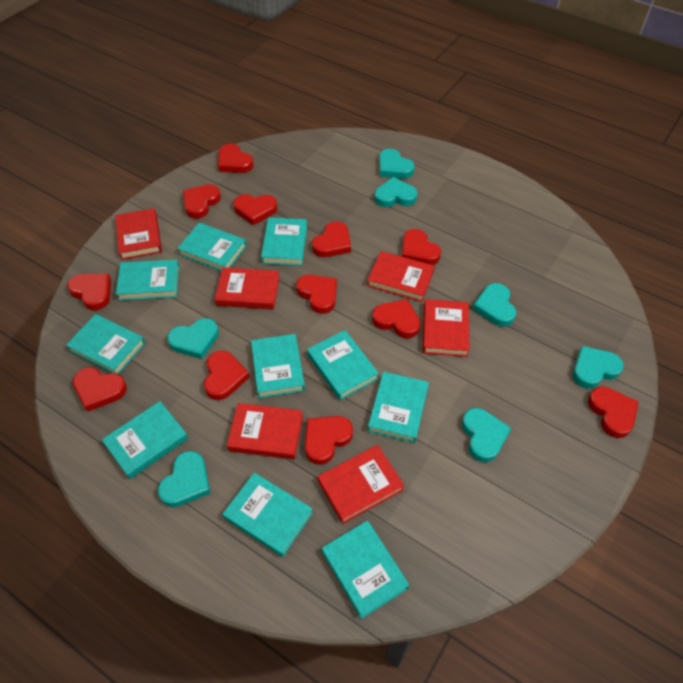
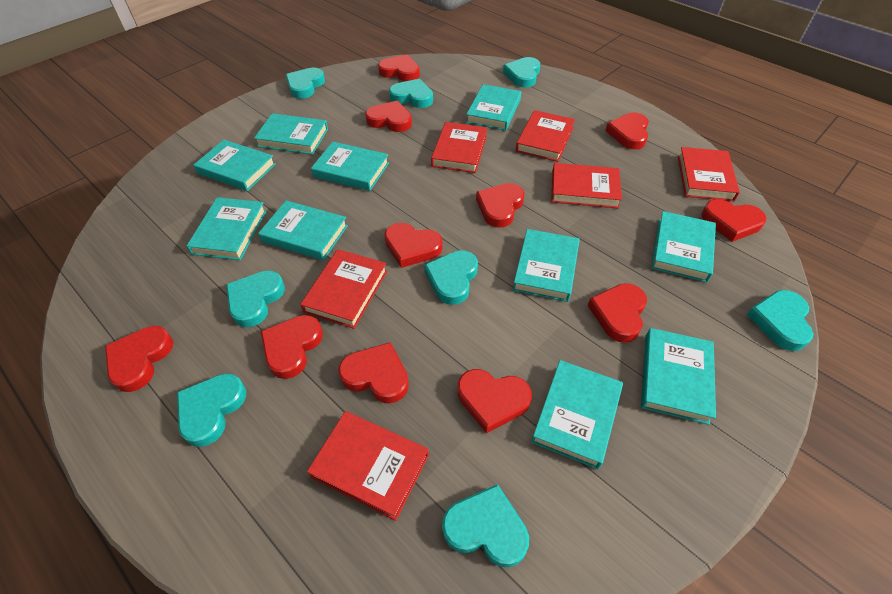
red heart: 12 -> 11
turquoise heart: 7 -> 8

